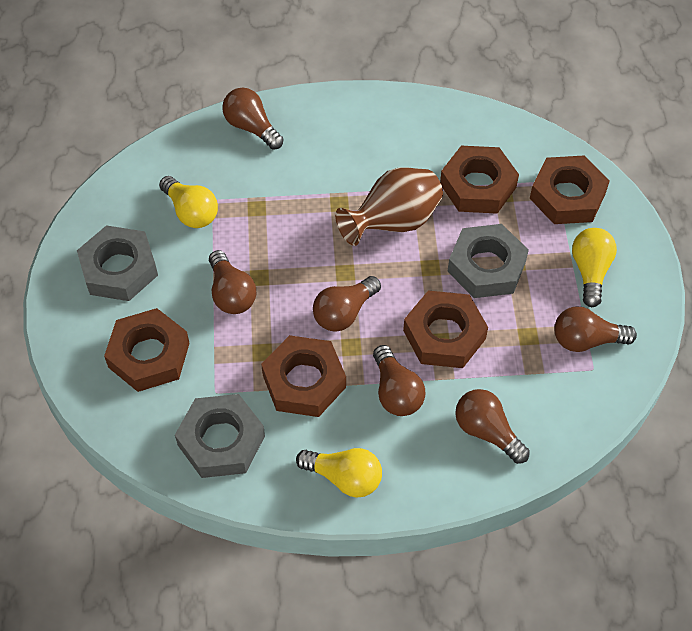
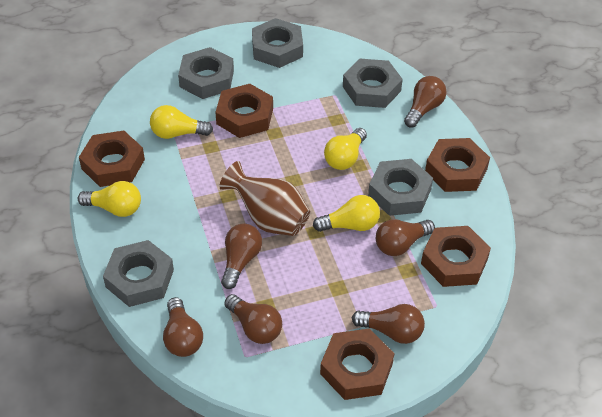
grey nut: 3 -> 5
yellow light bulb: 3 -> 4

